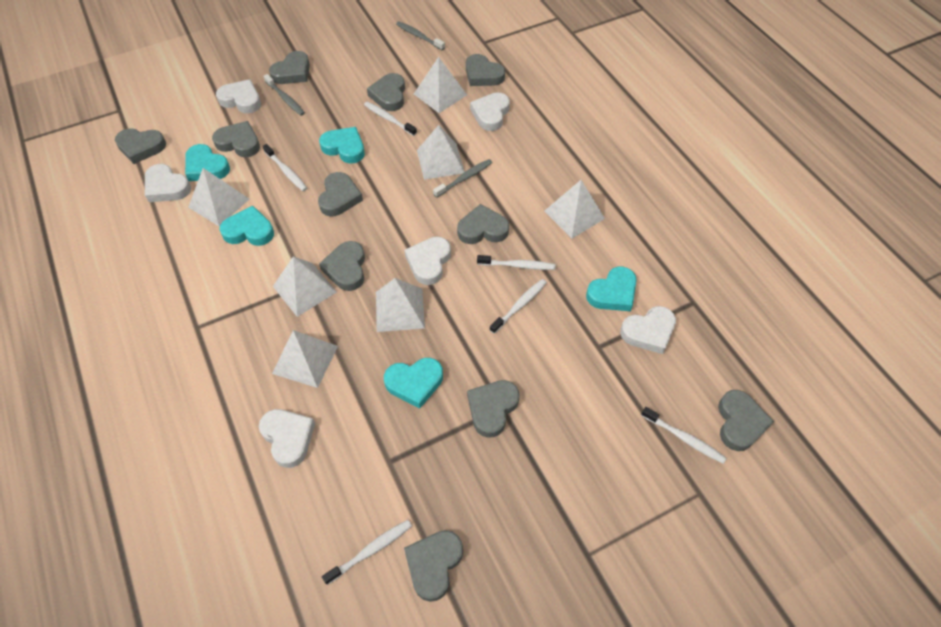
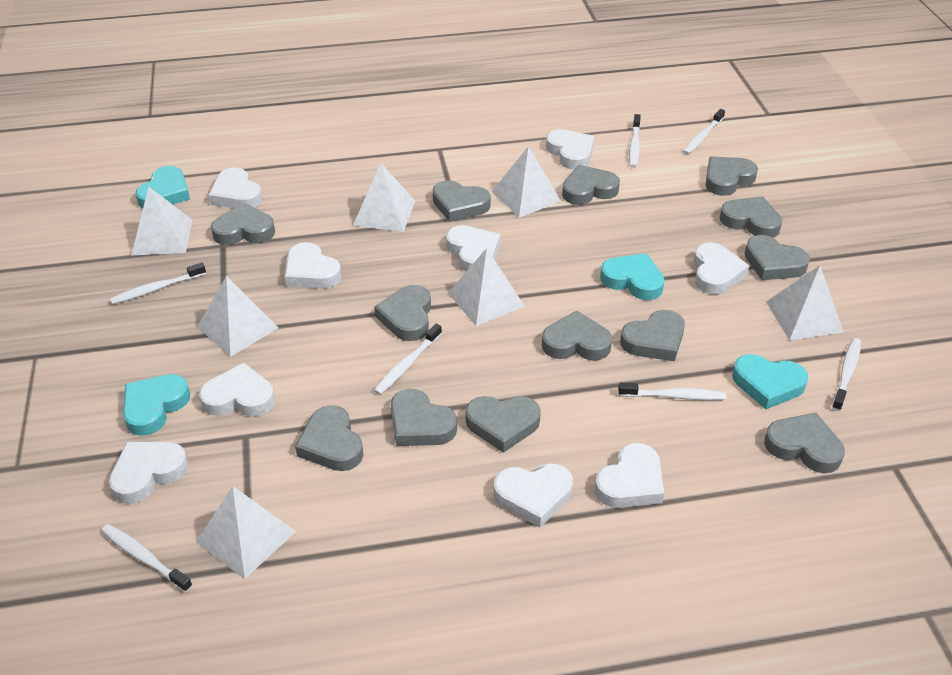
grey heart: 11 -> 13
grey toothbrush: 3 -> 0
turquoise heart: 5 -> 4
white heart: 6 -> 9
white toothbrush: 6 -> 7

